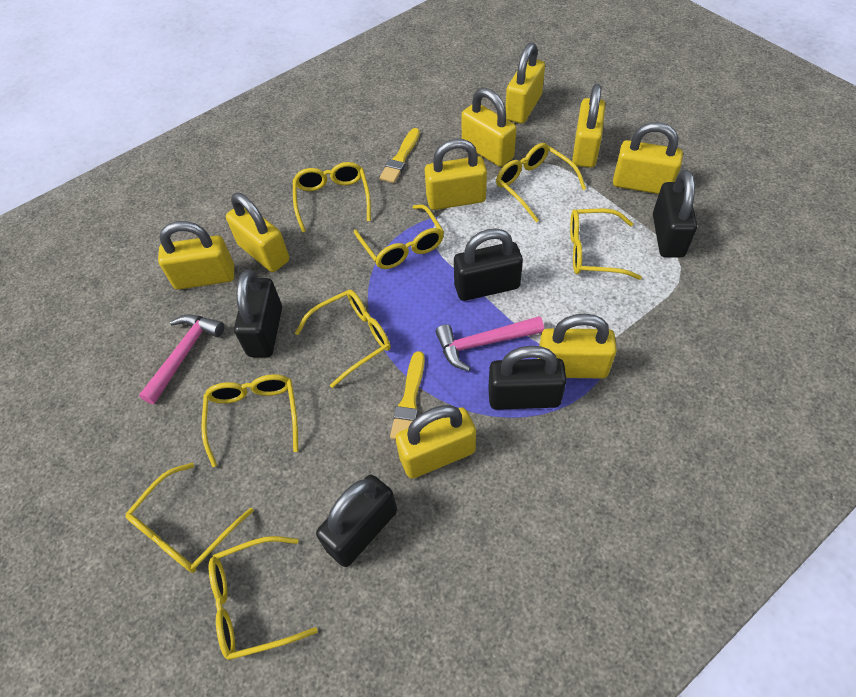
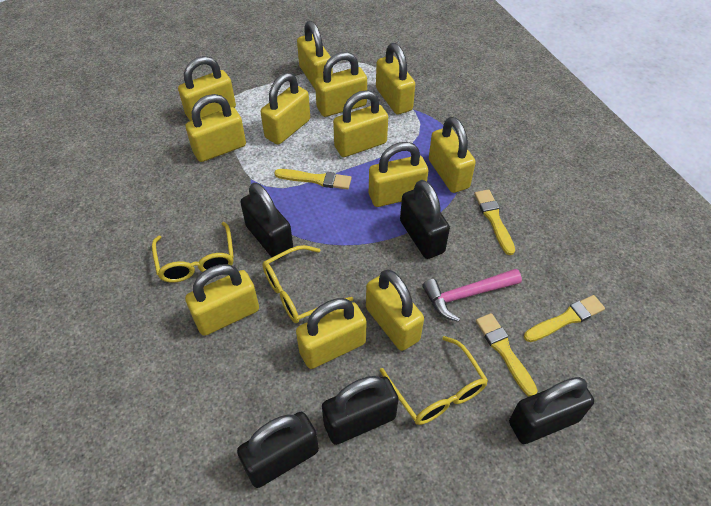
pink hammer: 2 -> 1
yellow brush: 2 -> 4
yellow glasses: 8 -> 3
yellow padlock: 9 -> 12

